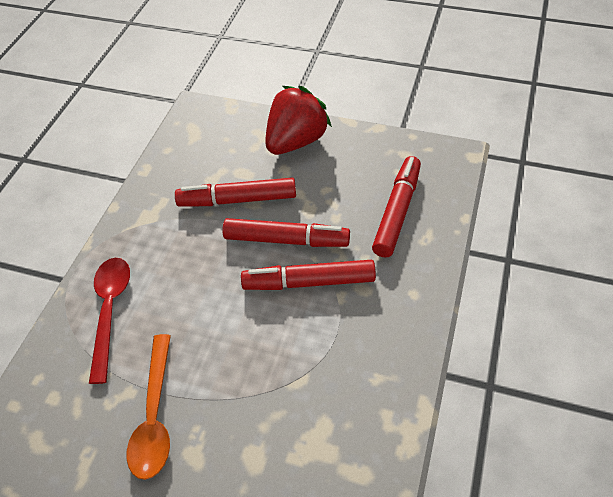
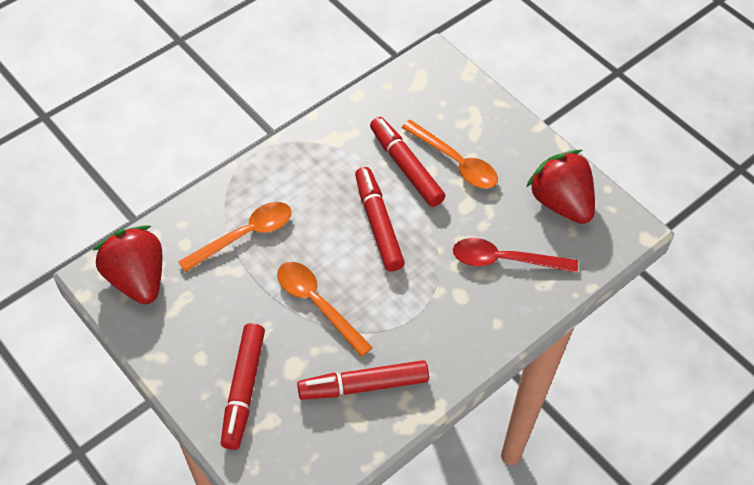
orange spoon: 1 -> 3
red strawberry: 1 -> 2

